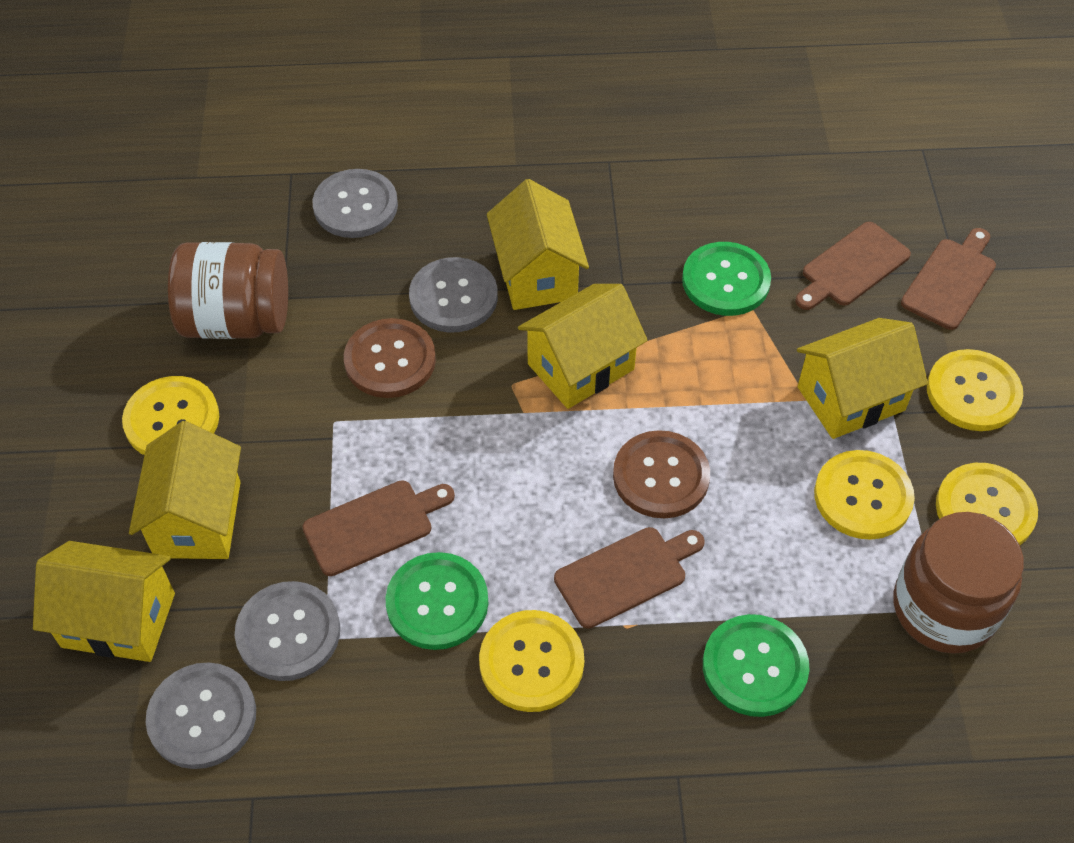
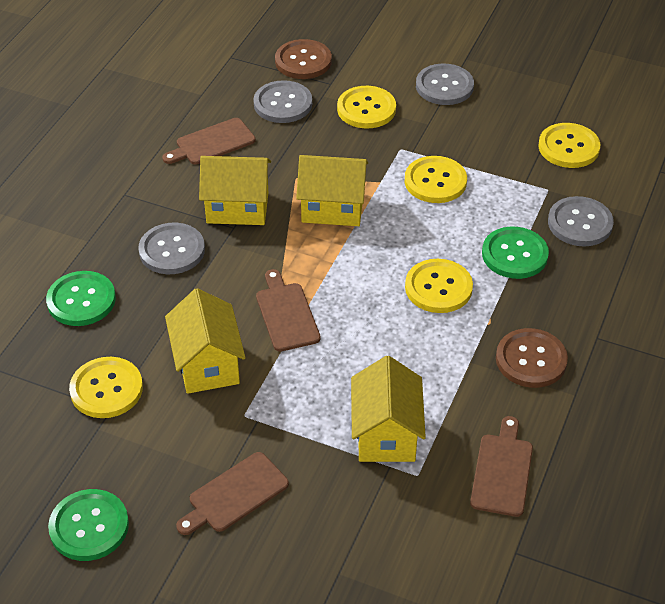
brown jar: 2 -> 0
yellow house: 5 -> 4

